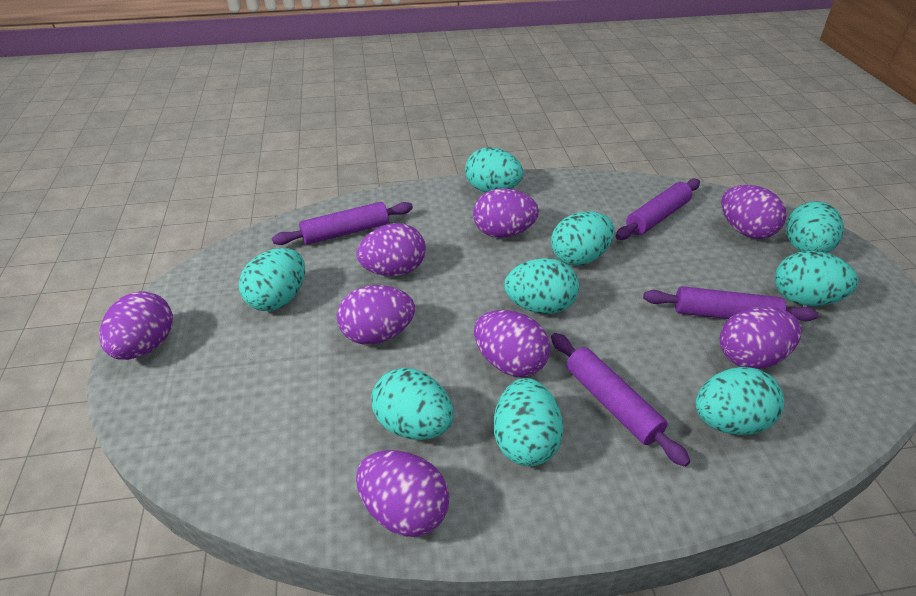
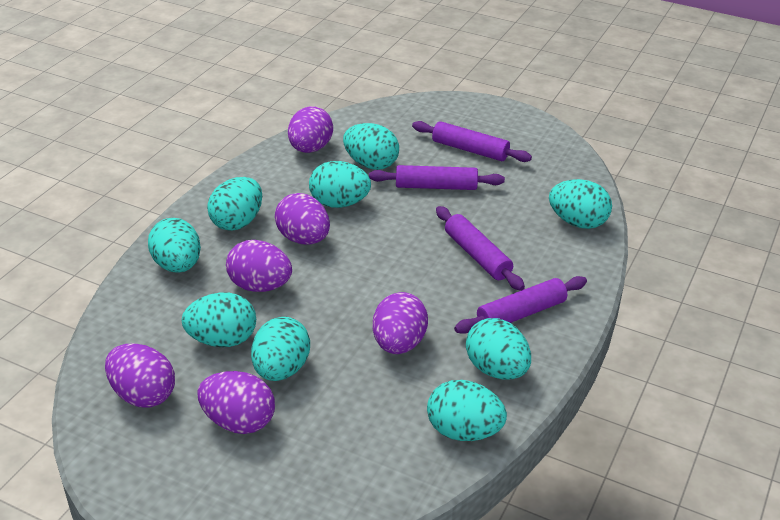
purple egg: 8 -> 6

